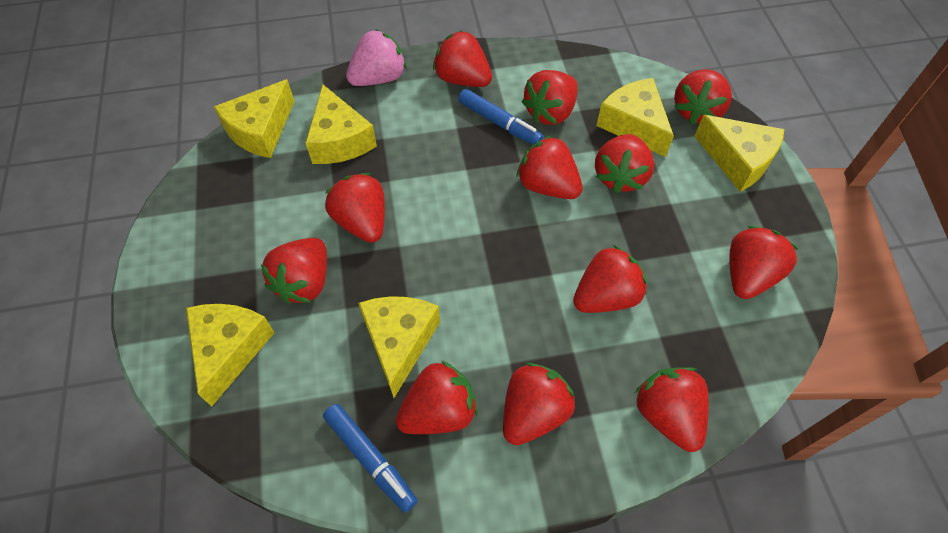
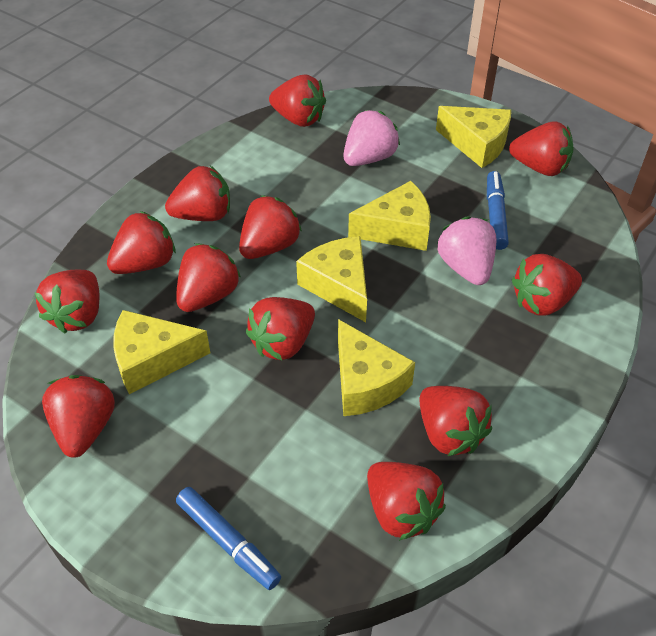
pink strawberry: 1 -> 2
yellow cheese: 6 -> 5

